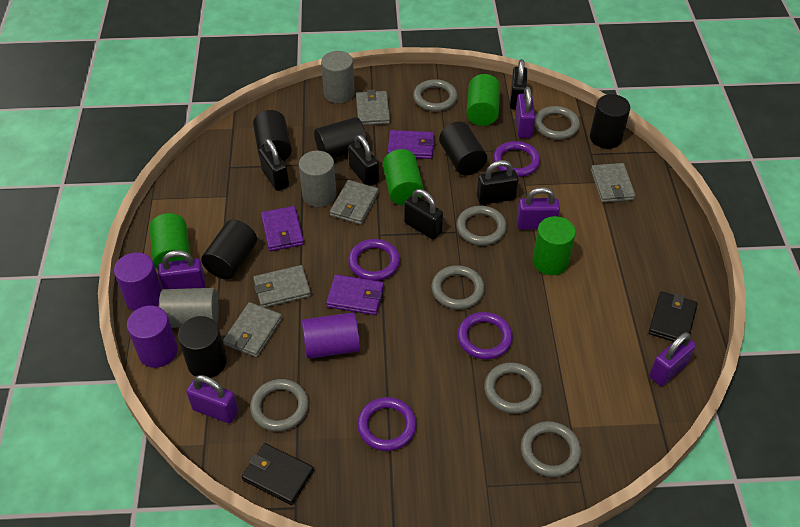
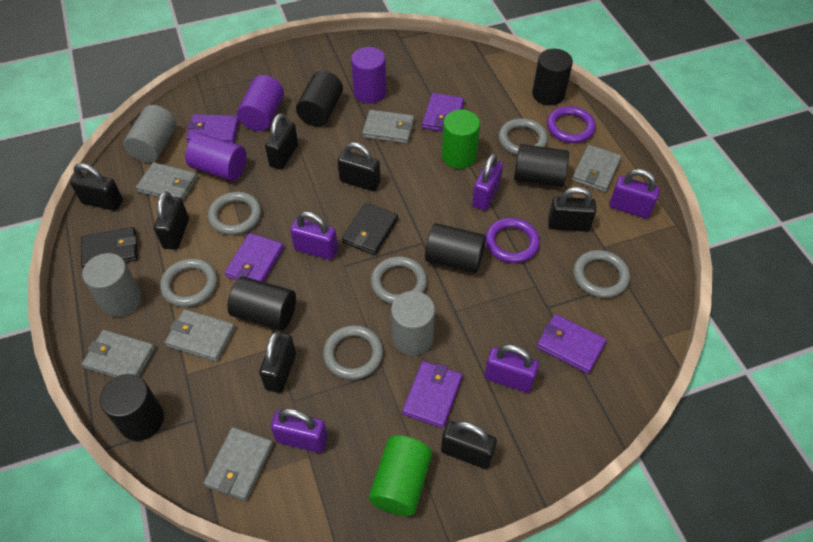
black padlock: 5 -> 7
green cylinder: 4 -> 2
grey ring: 7 -> 6
grey wallet: 5 -> 6
purple ring: 4 -> 2
purple wallet: 3 -> 5

